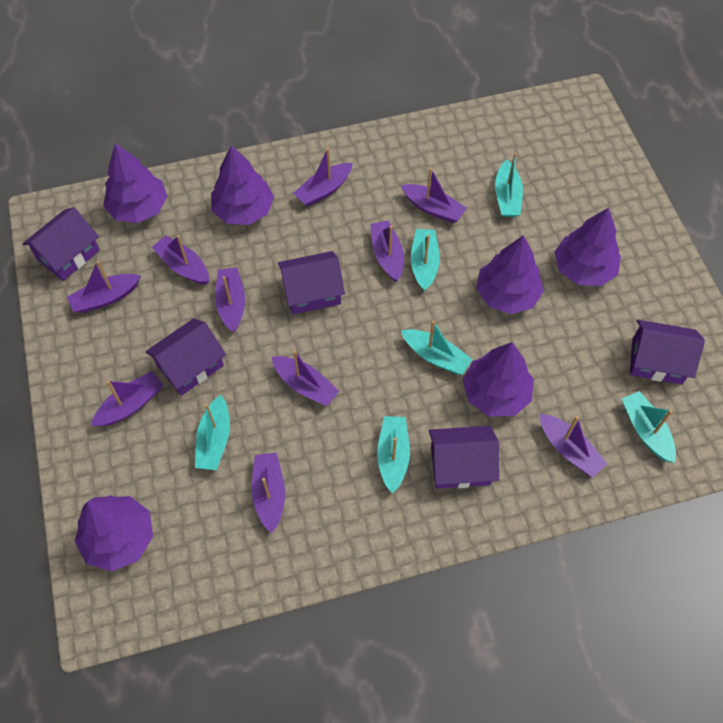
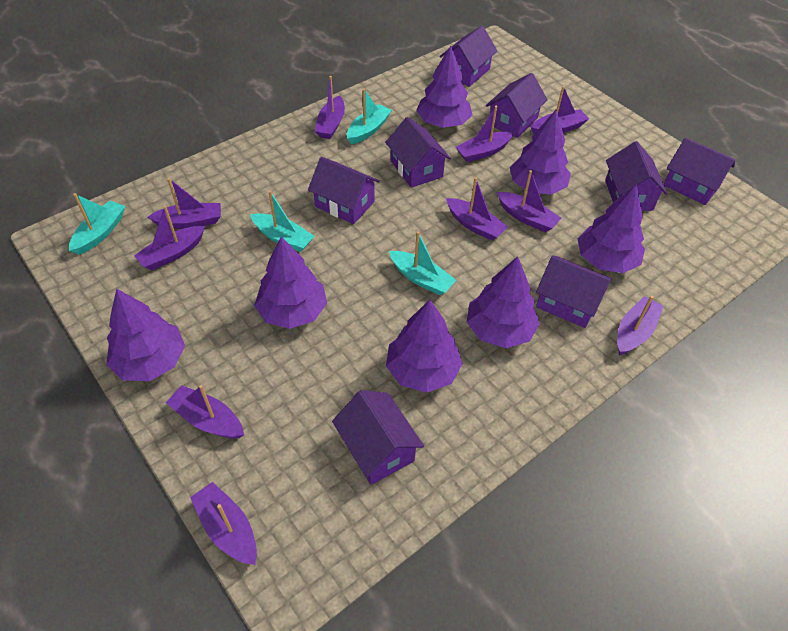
purple house: 5 -> 8
purple tree: 6 -> 7
turquoise boat: 6 -> 4

